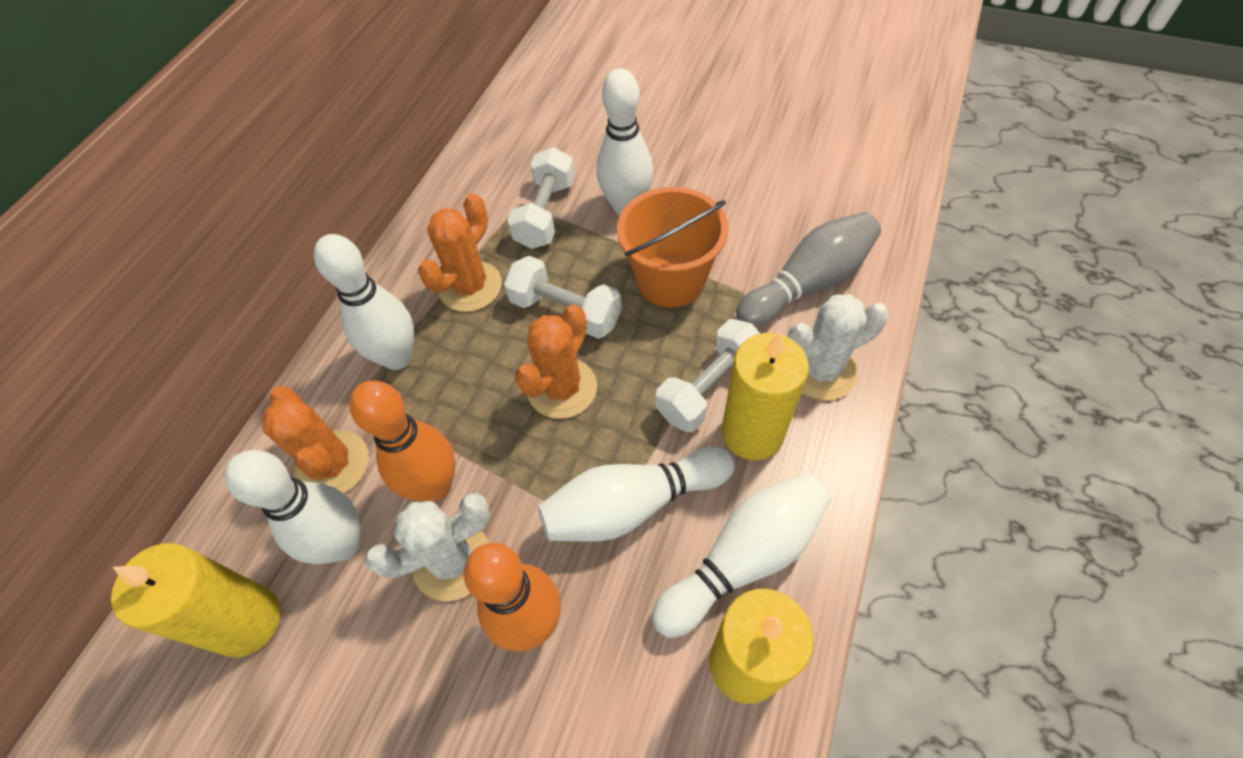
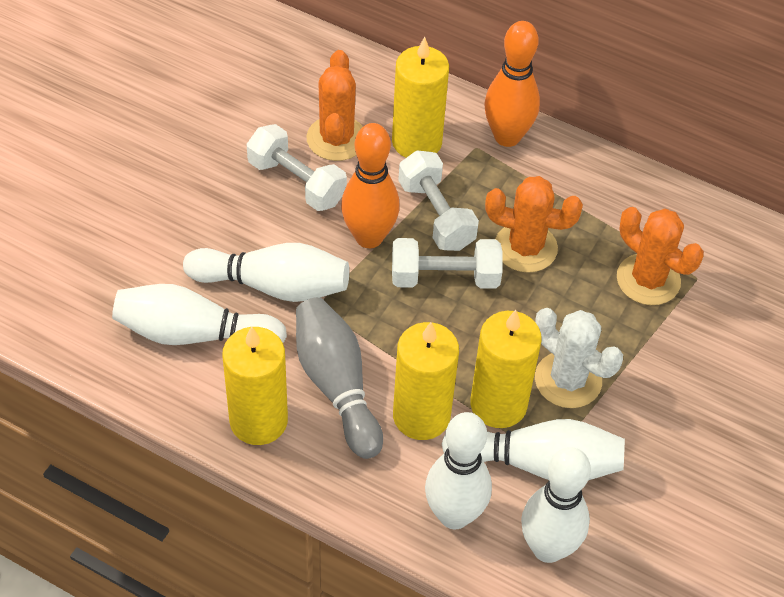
orange bucket: 1 -> 0
white cactus: 2 -> 1
yellow candle: 3 -> 4

